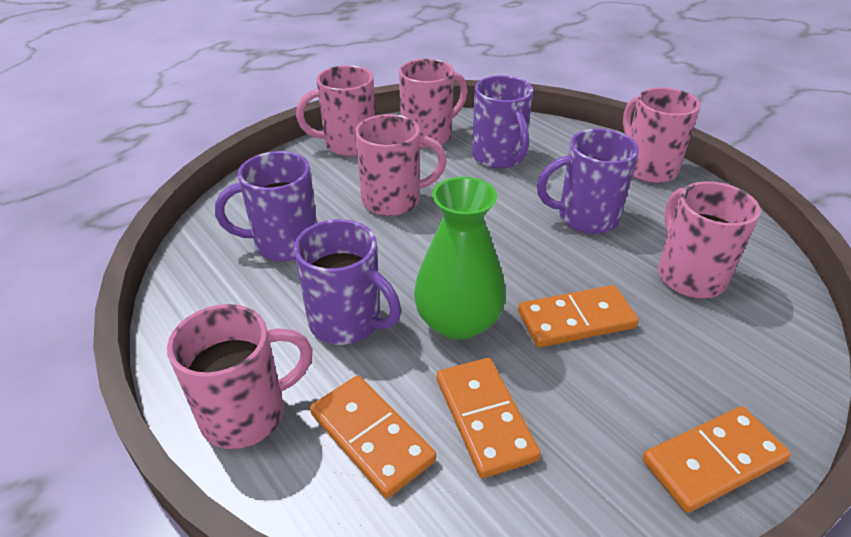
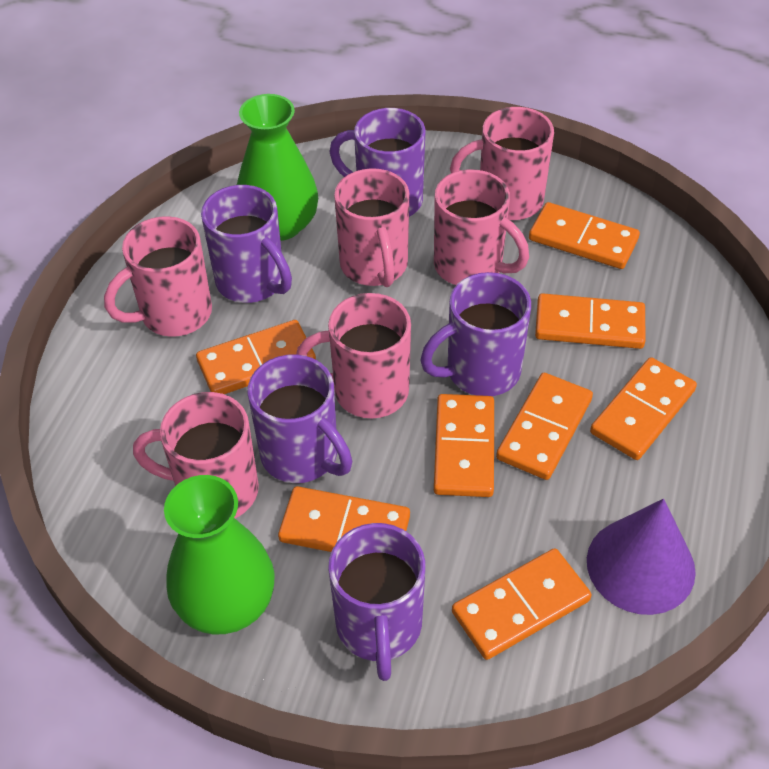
green vase: 1 -> 2
orange domino: 4 -> 8
purple cone: 0 -> 1
purple mug: 4 -> 5

